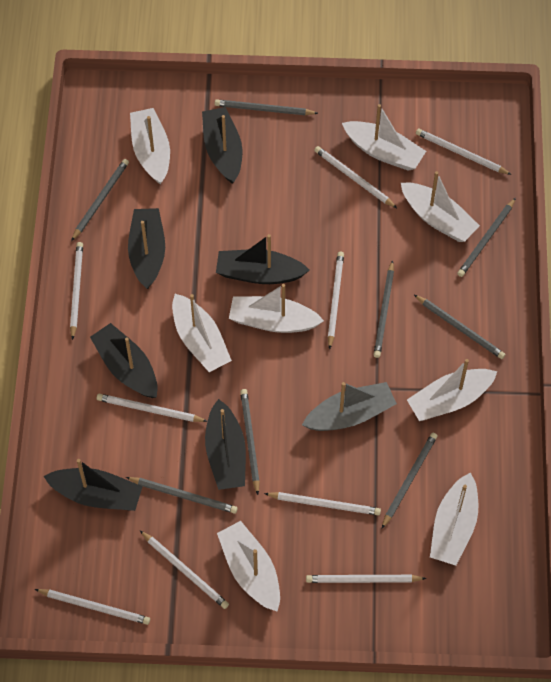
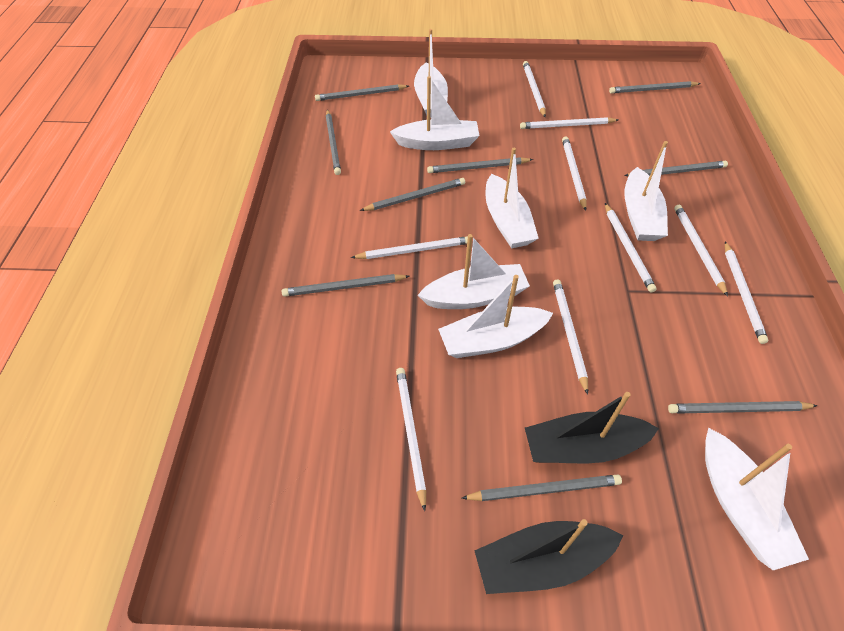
black boat: 6 -> 2
grey boat: 1 -> 0
grey pencil: 8 -> 9
white boat: 8 -> 7

